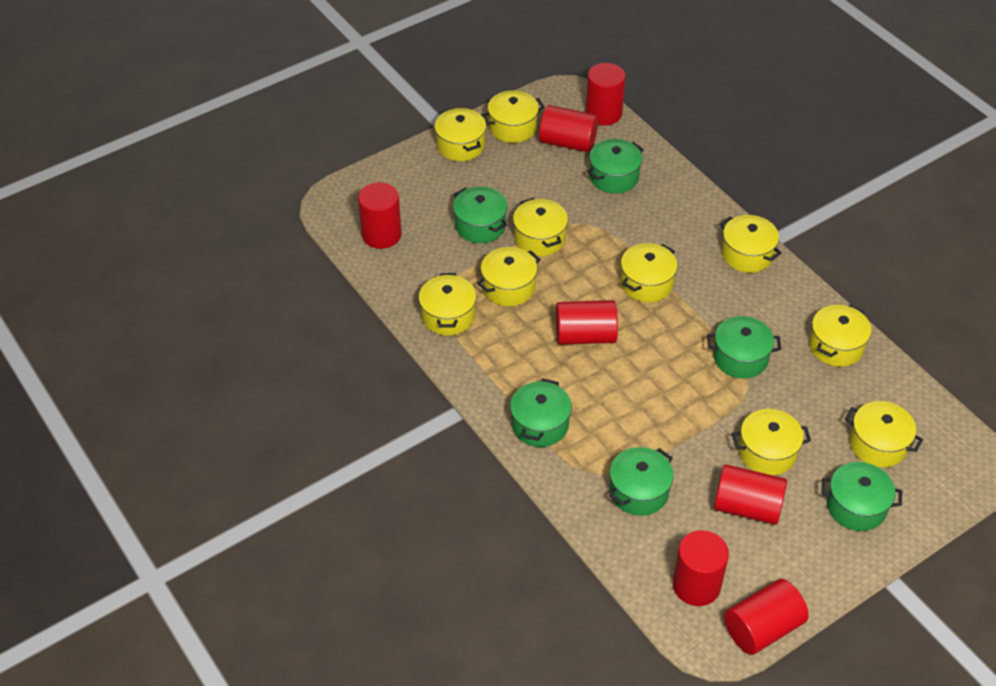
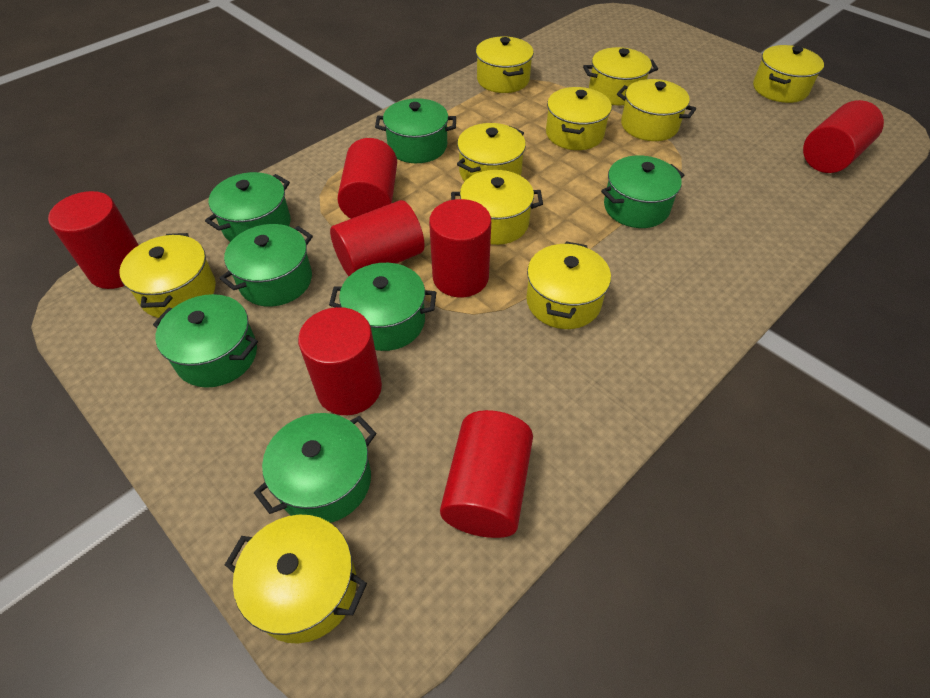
green pot: 6 -> 7

